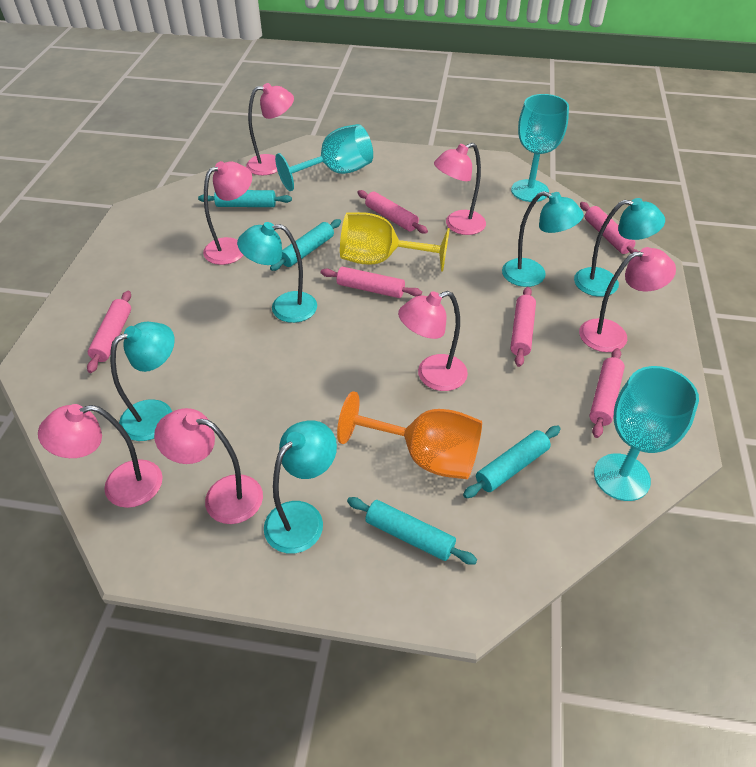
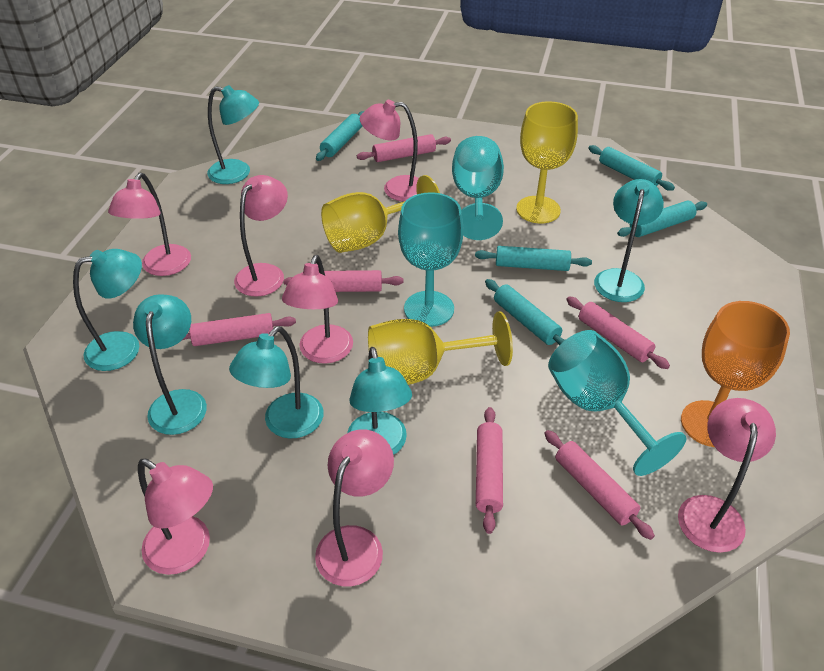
turquoise lamp: 5 -> 6
turquoise rolling pin: 4 -> 5
yellow goblet: 1 -> 3

